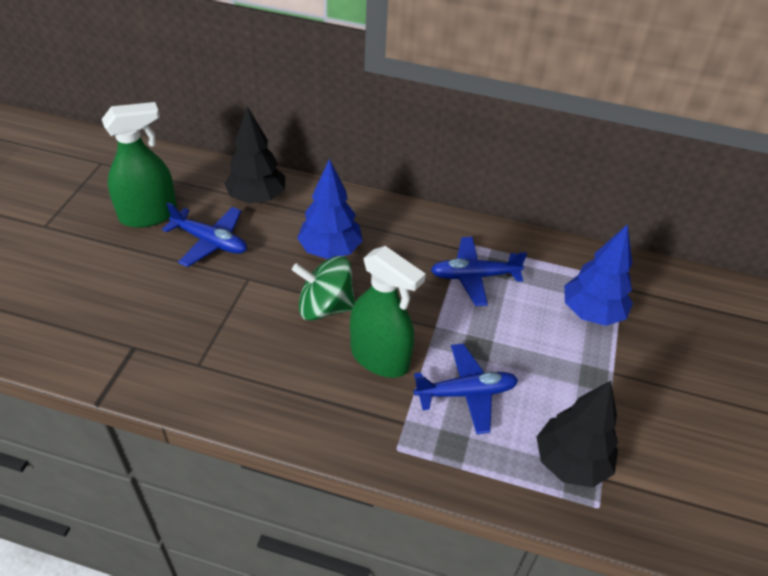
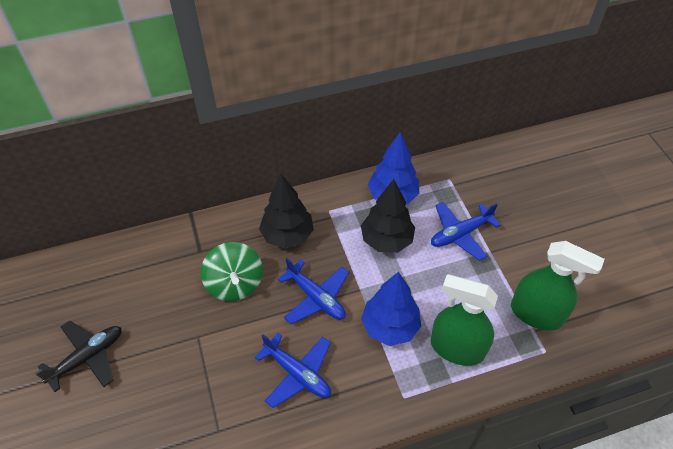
black plane: 0 -> 1

